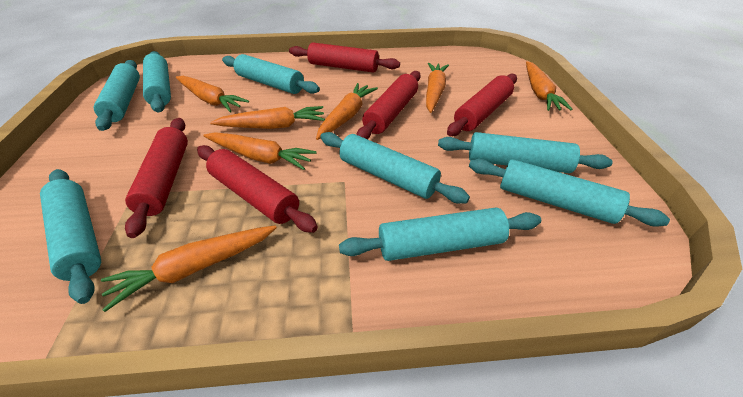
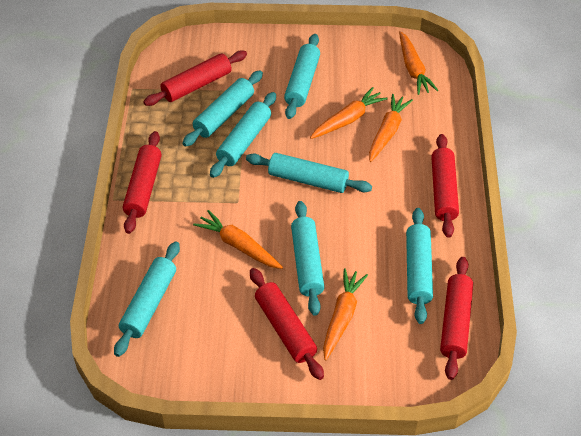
orange carrot: 7 -> 5
turquoise rolling pin: 8 -> 7

